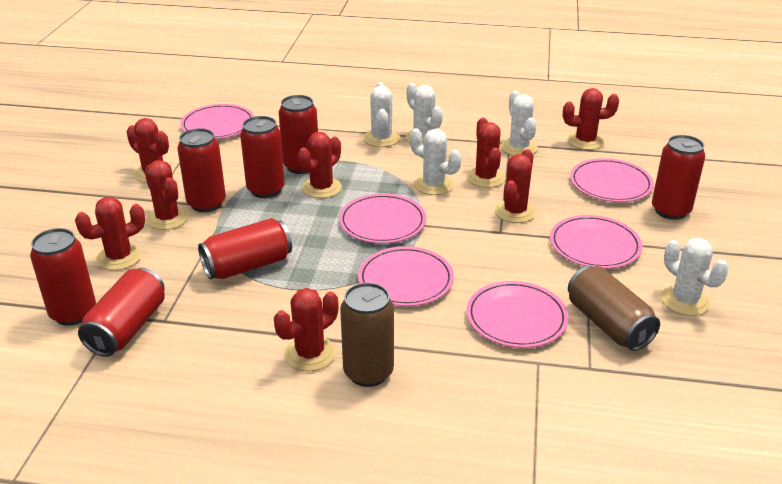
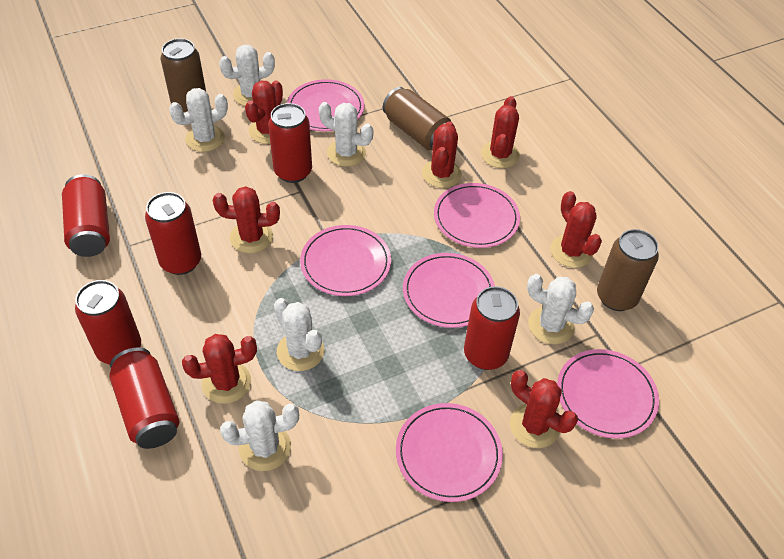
brown can: 2 -> 3
red cactus: 8 -> 7
red can: 7 -> 6
white cactus: 5 -> 6

